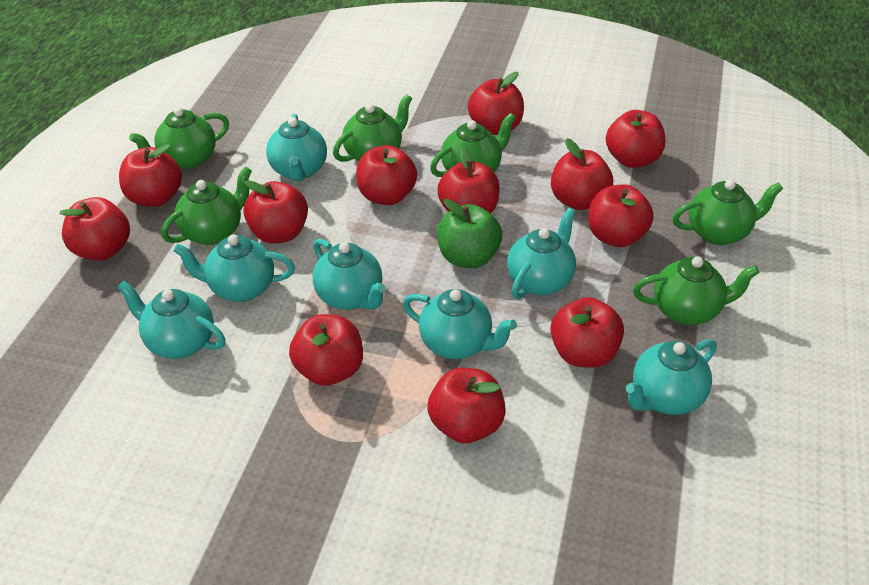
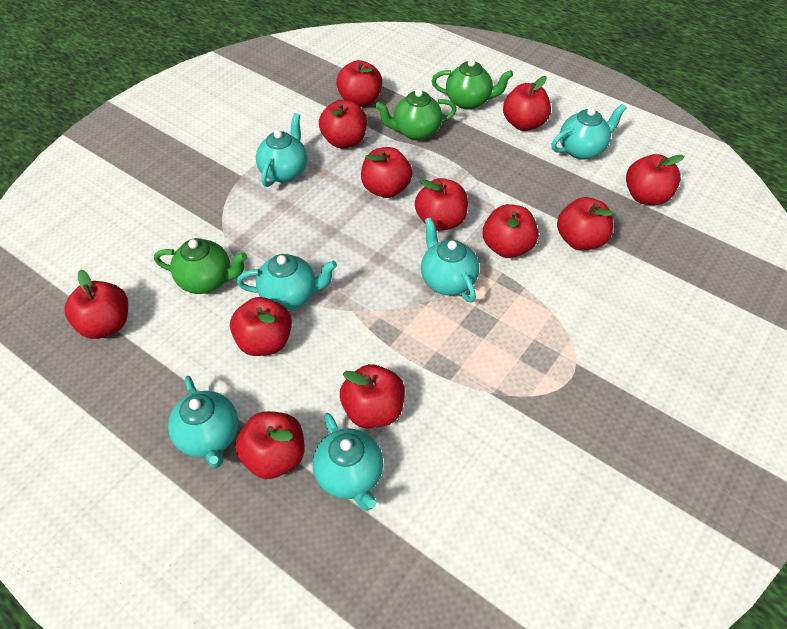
green apple: 1 -> 0
green teapot: 6 -> 3
turquoise teapot: 7 -> 6

